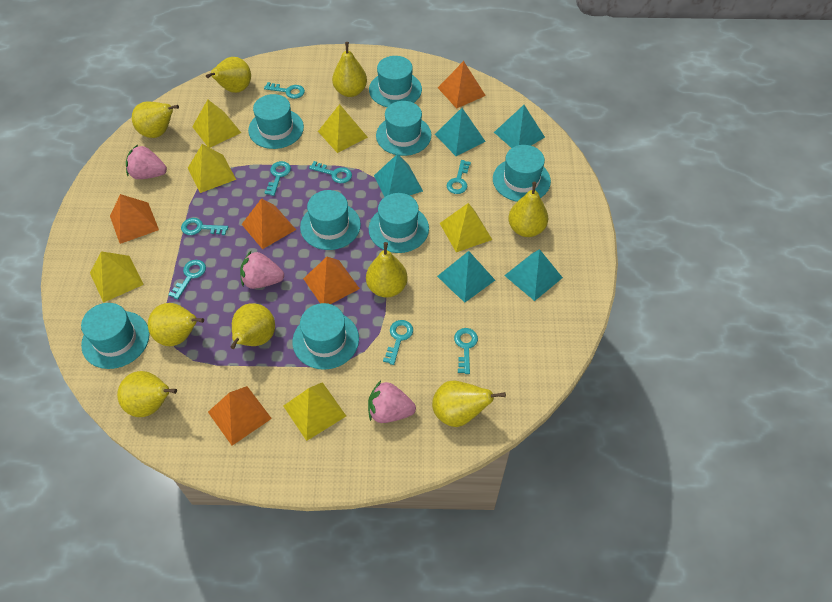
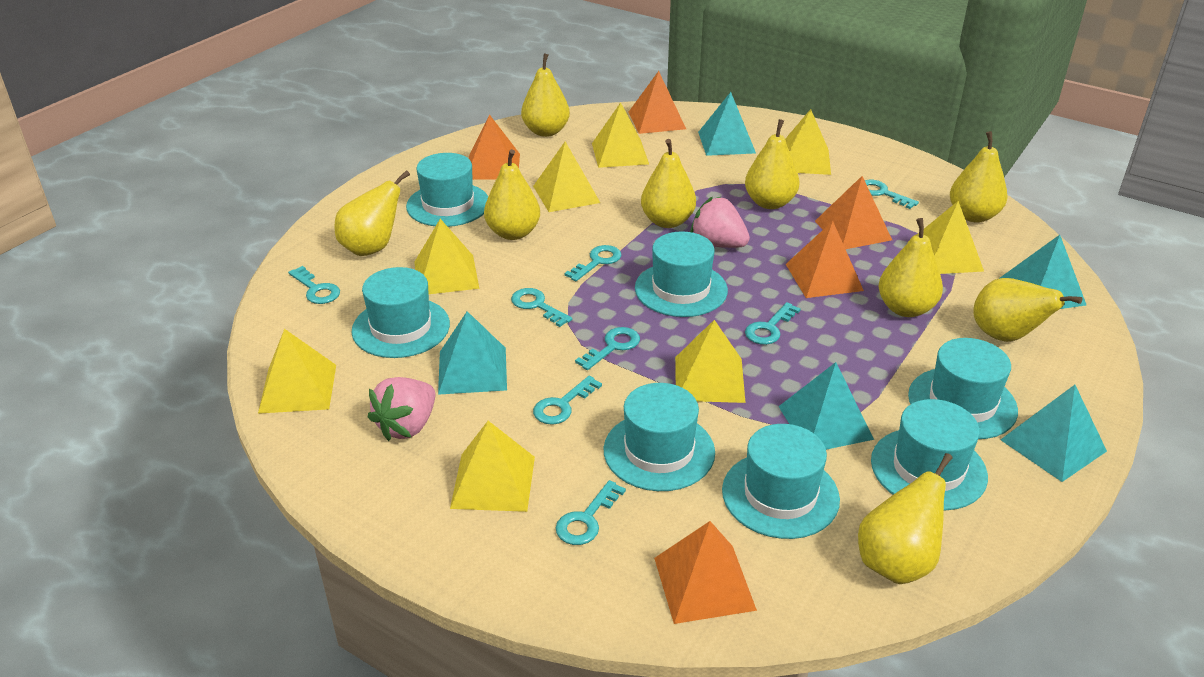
pink strawberry: 3 -> 2
turquoise hat: 8 -> 7
yellow pyramid: 6 -> 8

